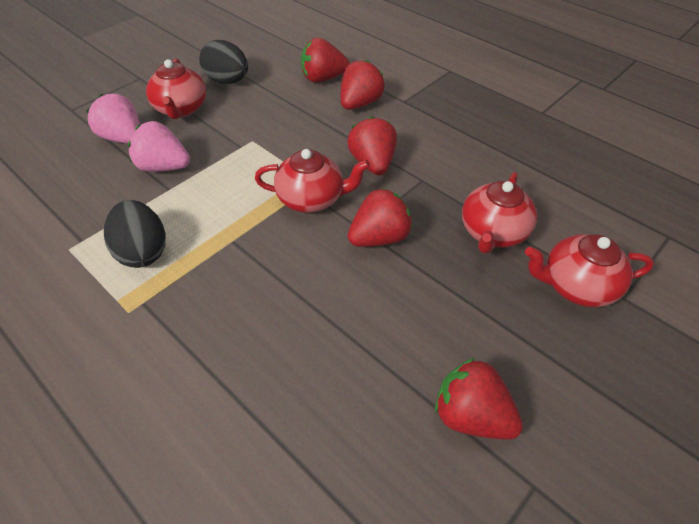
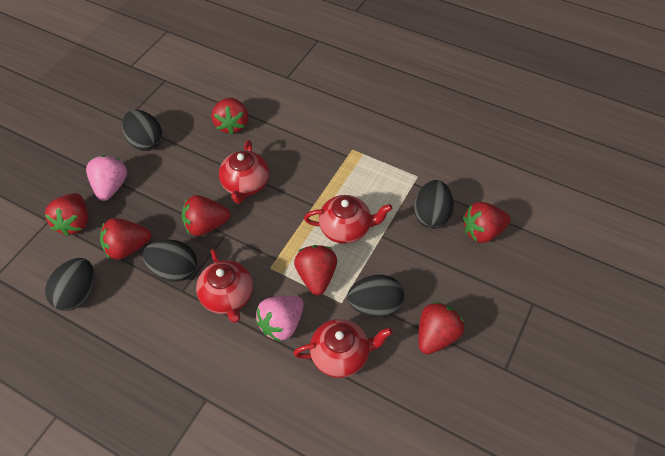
black egg: 2 -> 5
red strawberry: 5 -> 7

